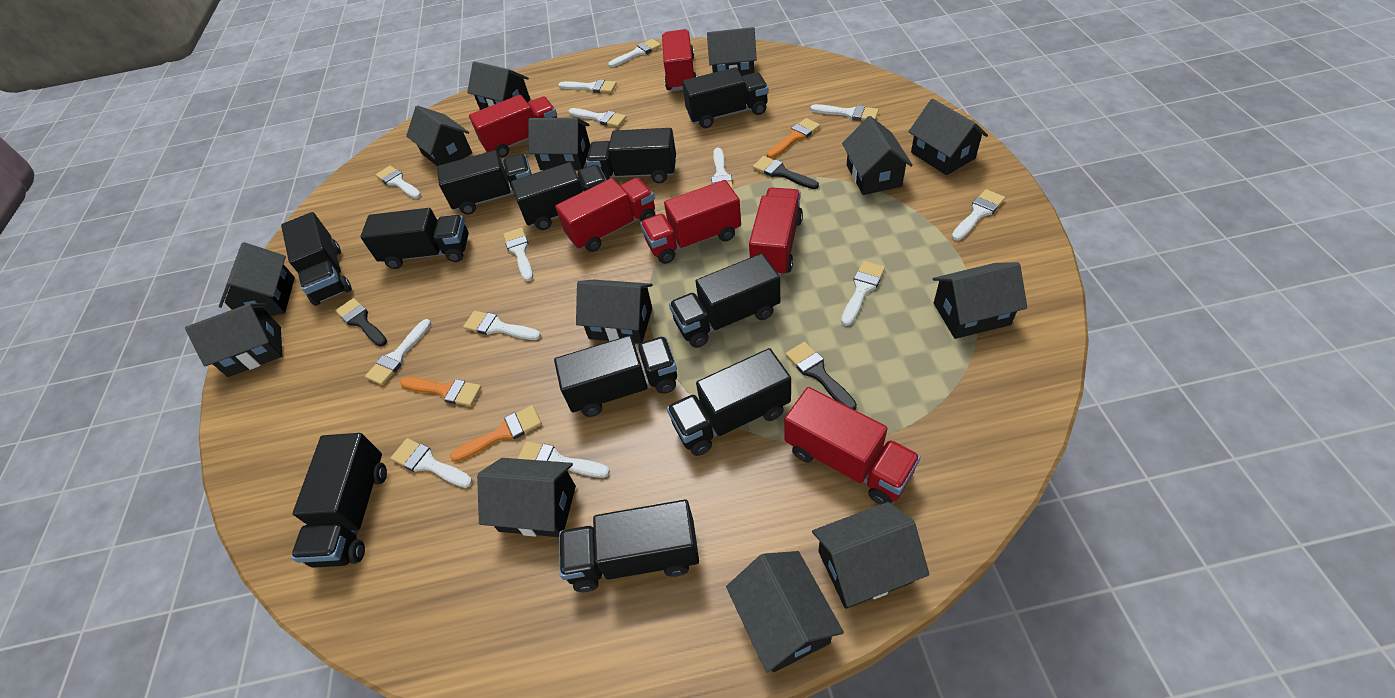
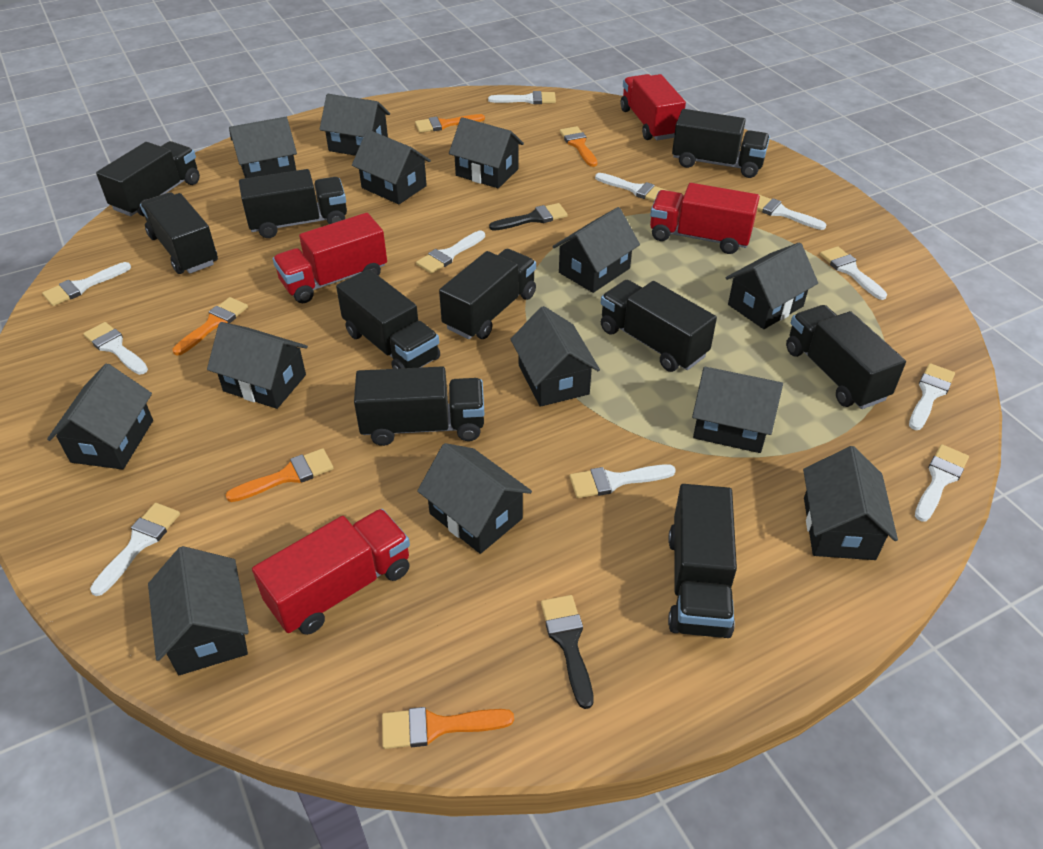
black brush: 3 -> 2
black truck: 11 -> 10
orange brush: 3 -> 5
red truck: 6 -> 4
white brush: 13 -> 11

